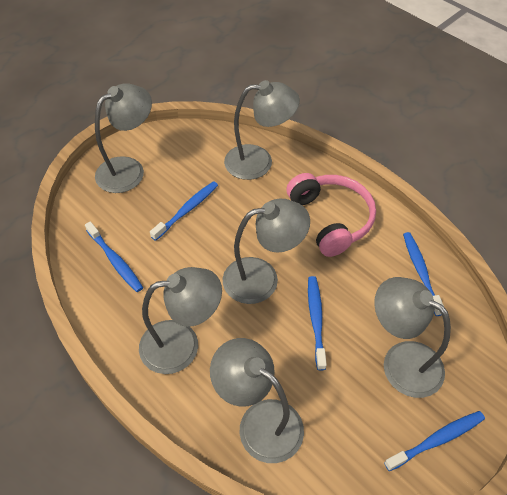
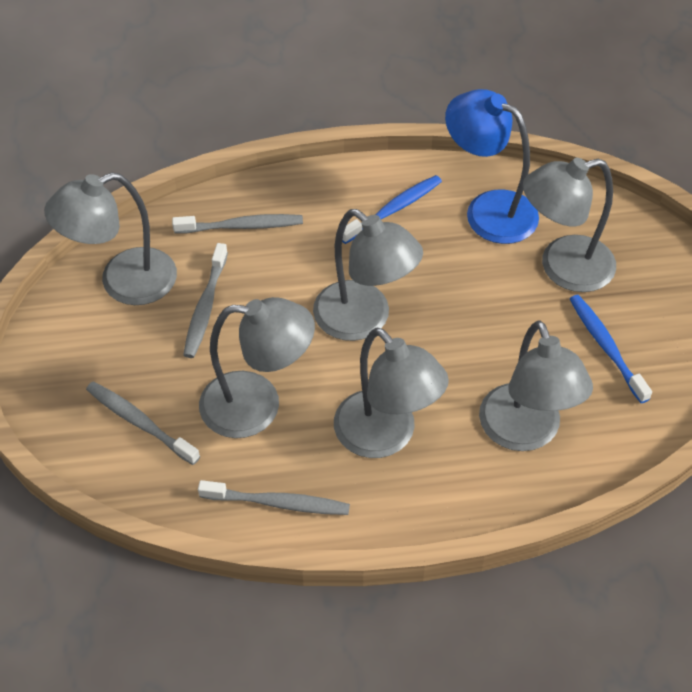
blue lamp: 0 -> 1
blue toothbrush: 5 -> 2
grey toothbrush: 0 -> 4
pink headphones: 1 -> 0

